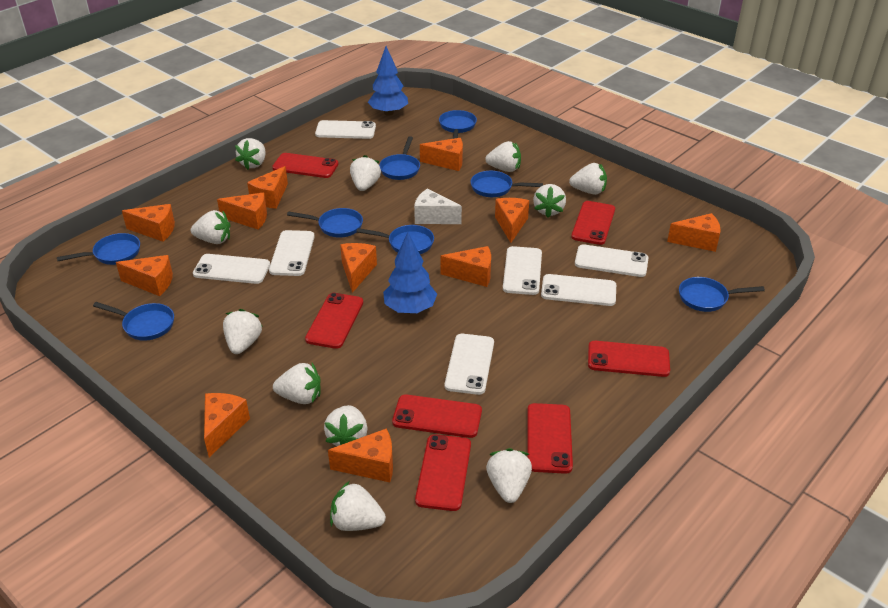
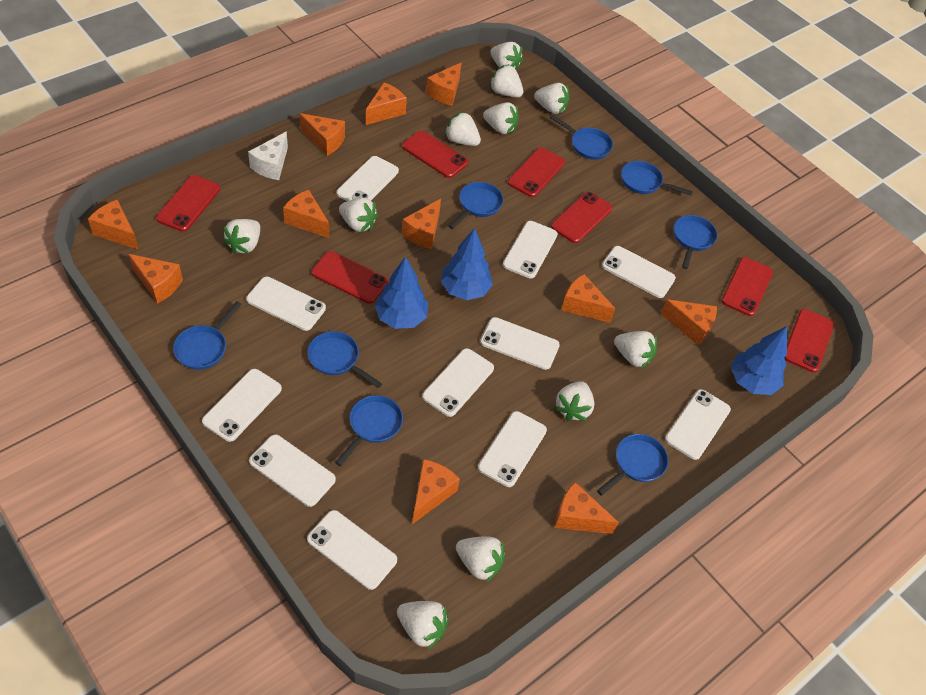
blue tree: 2 -> 3
white phone: 7 -> 11

